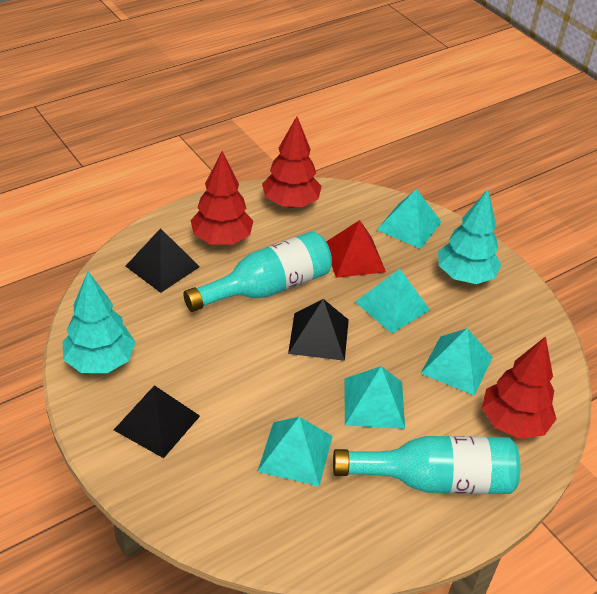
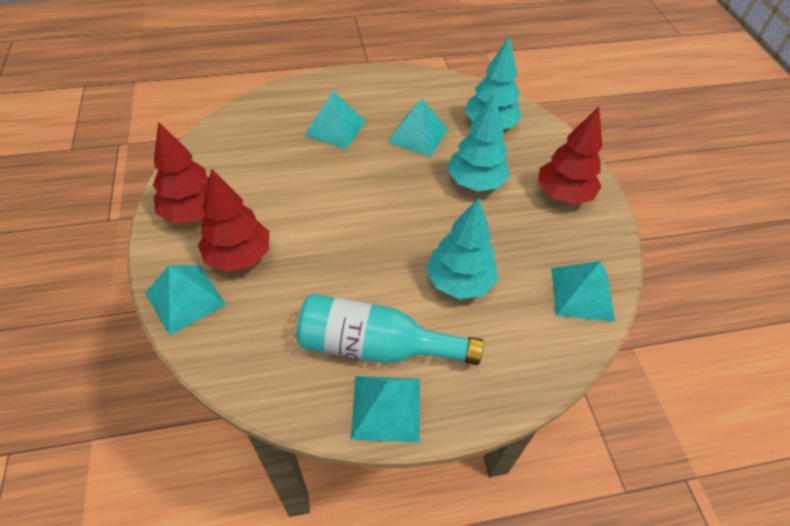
black pyramid: 3 -> 0
red pyramid: 1 -> 0
turquoise bottle: 2 -> 1
turquoise tree: 2 -> 3

